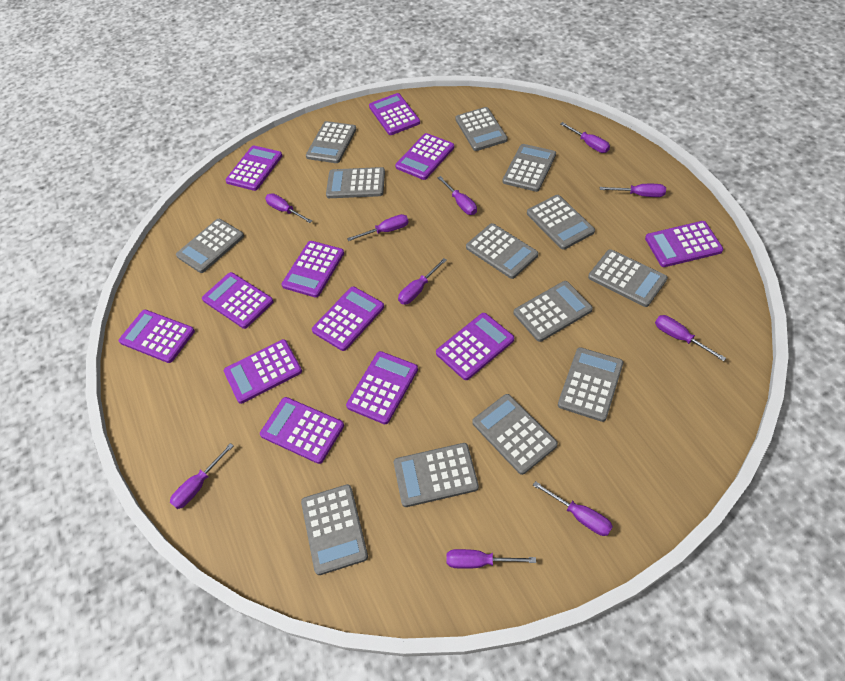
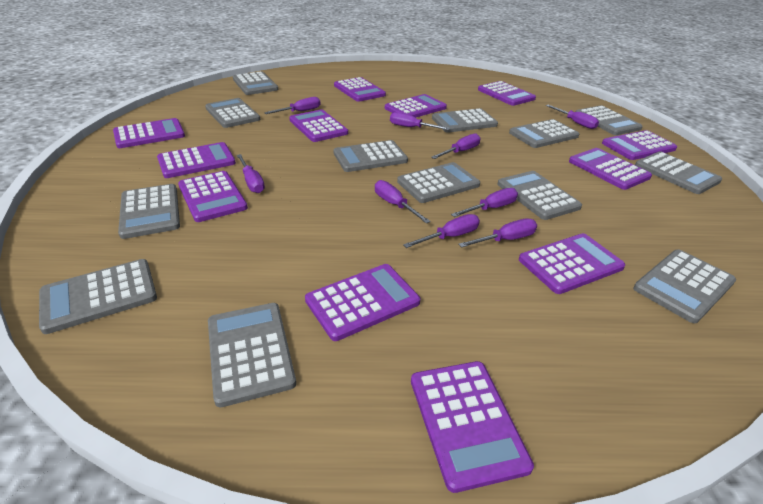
purple screwdriver: 10 -> 9

